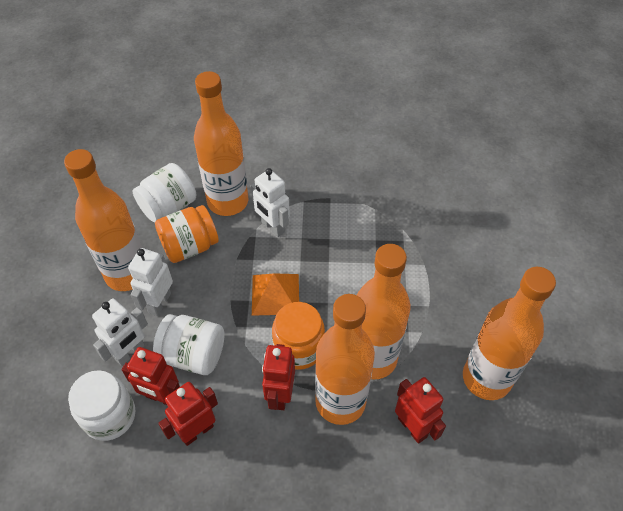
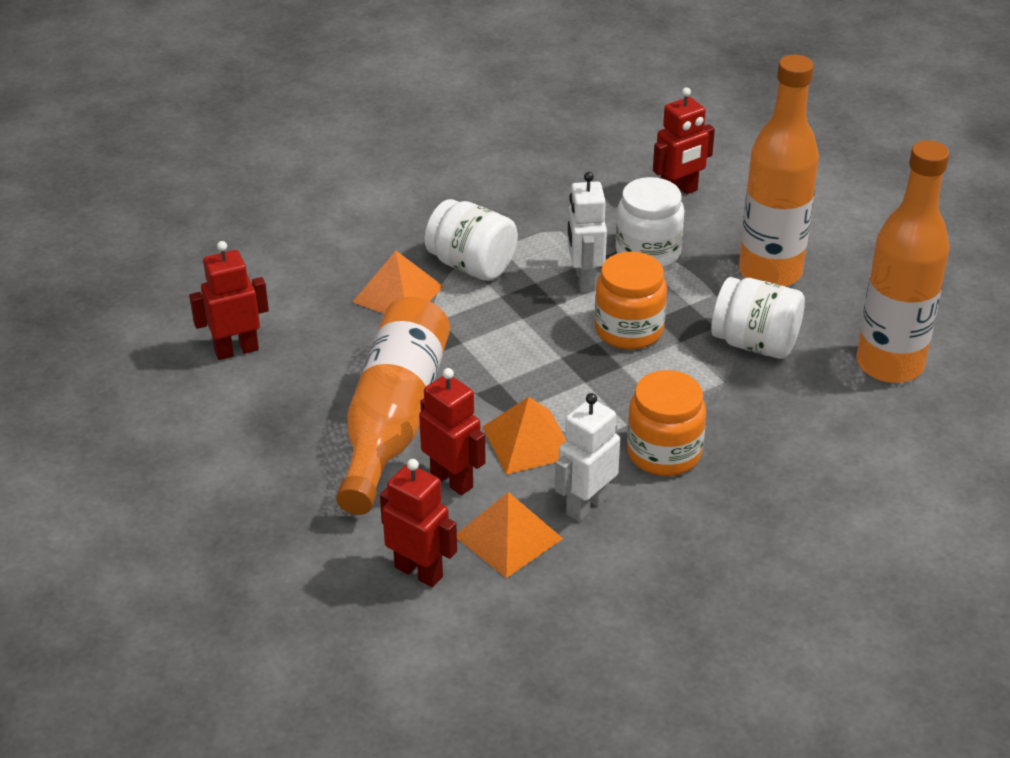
orange bottle: 5 -> 3
orange pyramid: 1 -> 3
white robot: 3 -> 2

